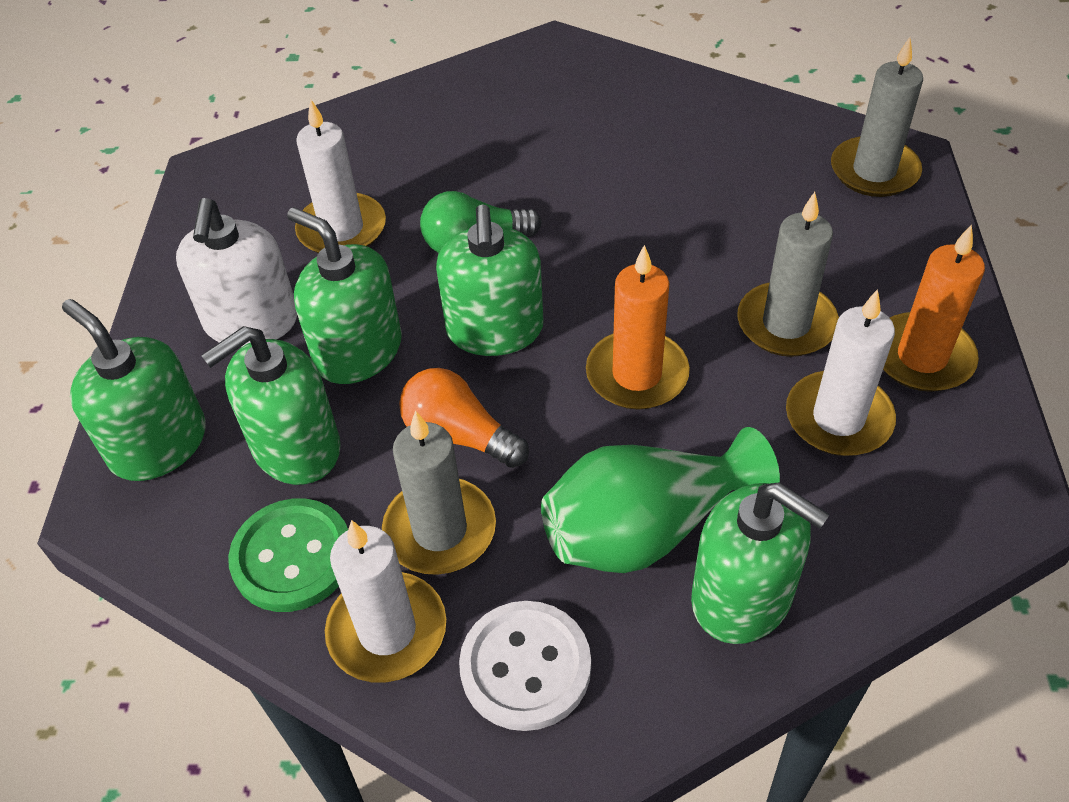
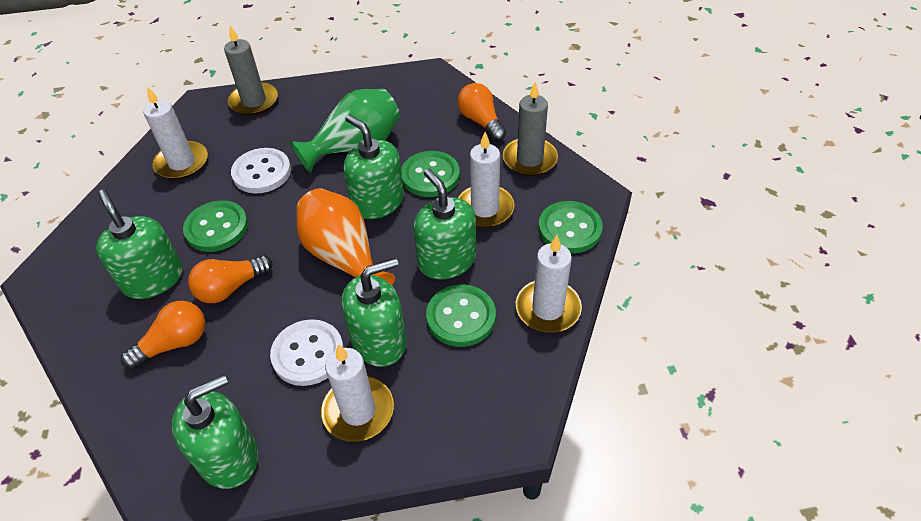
green button: 1 -> 4
green light bulb: 1 -> 0
grey candle: 3 -> 2
orange candle: 2 -> 0
orange light bulb: 1 -> 3
orange vase: 0 -> 1
white button: 1 -> 2
white candle: 3 -> 4
white soap dispenser: 1 -> 0

